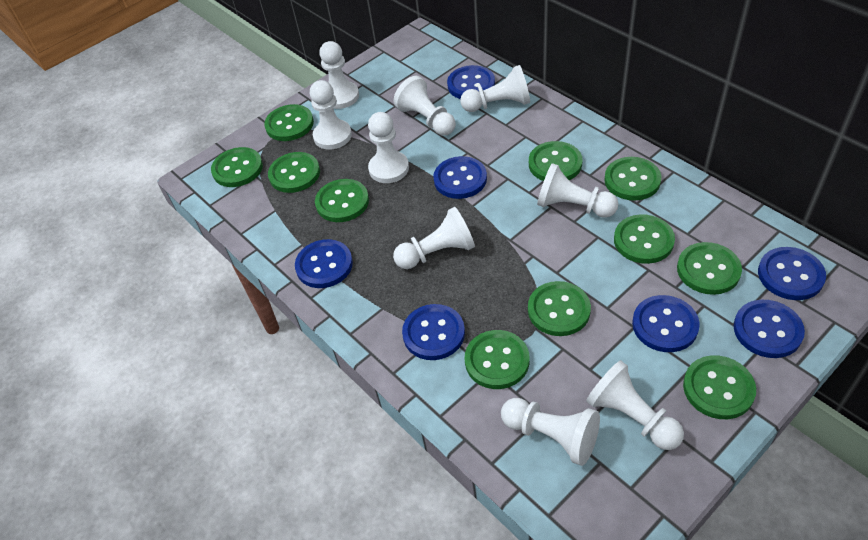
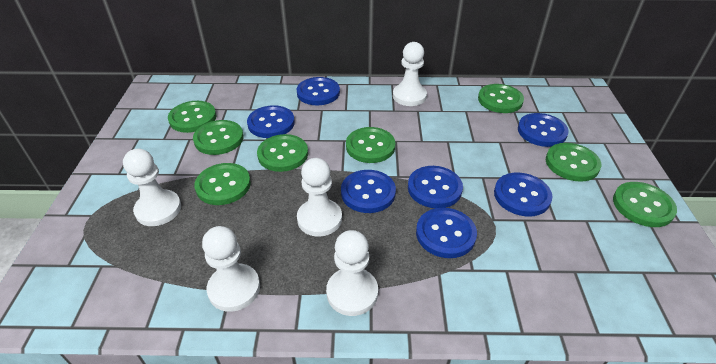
green button: 11 -> 8
white pawn: 9 -> 5

